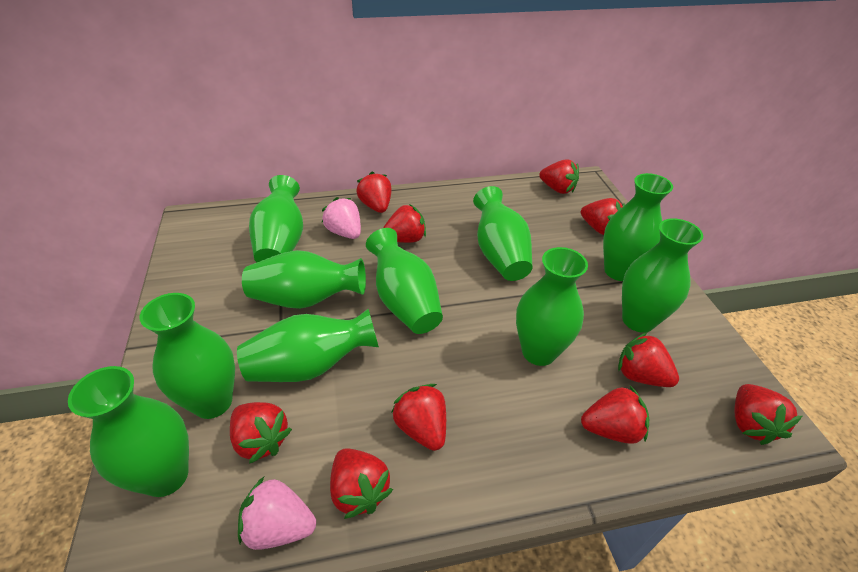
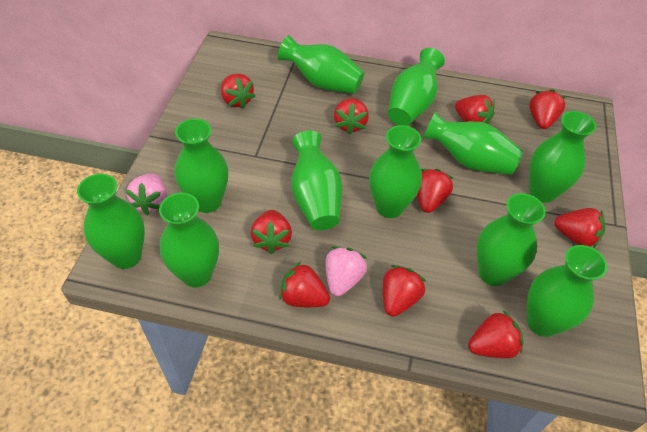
green vase: 10 -> 11

